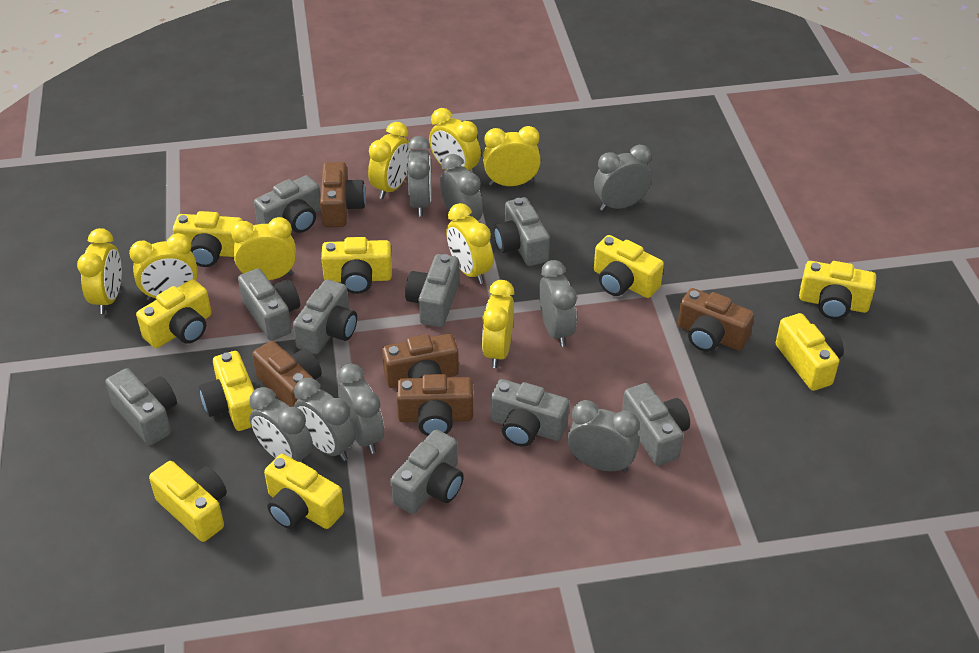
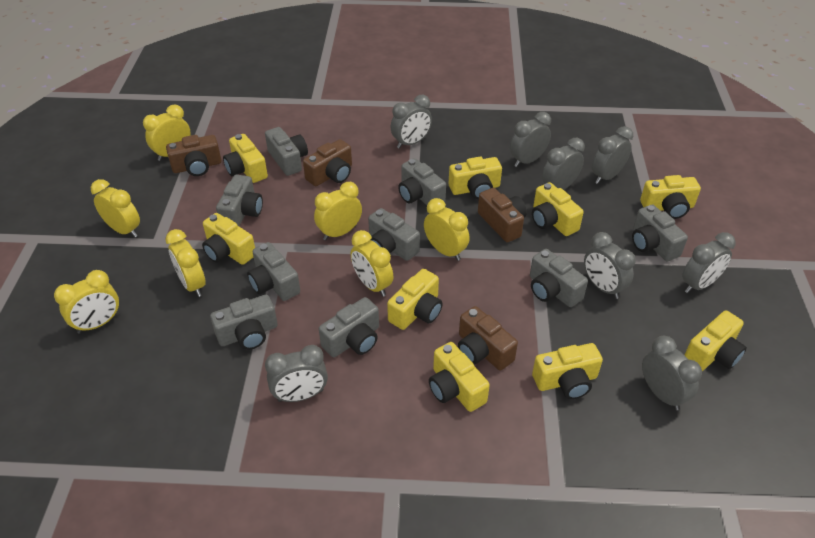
brown camera: 5 -> 4
yellow clock: 8 -> 7

